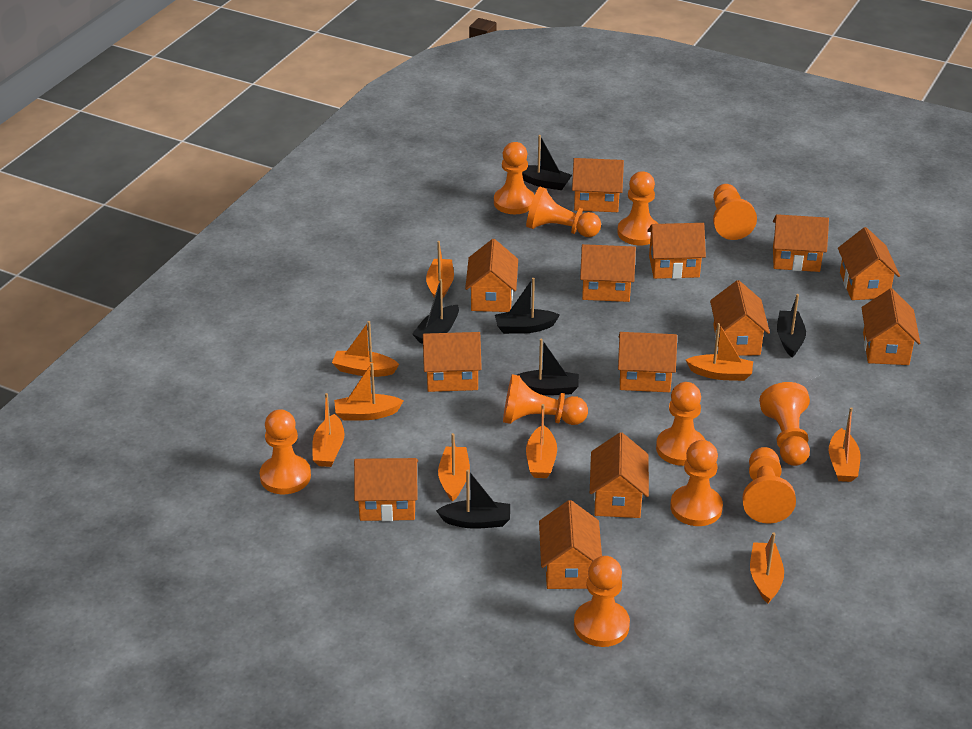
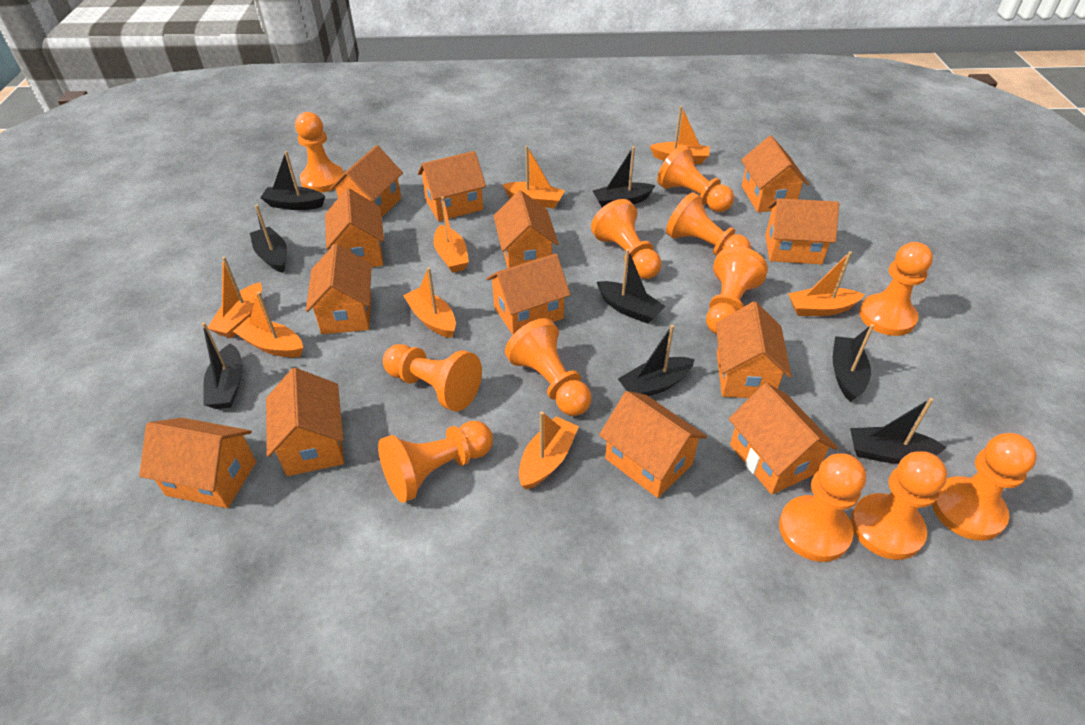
black boat: 6 -> 8
orange boat: 9 -> 8
orange pawn: 11 -> 12

